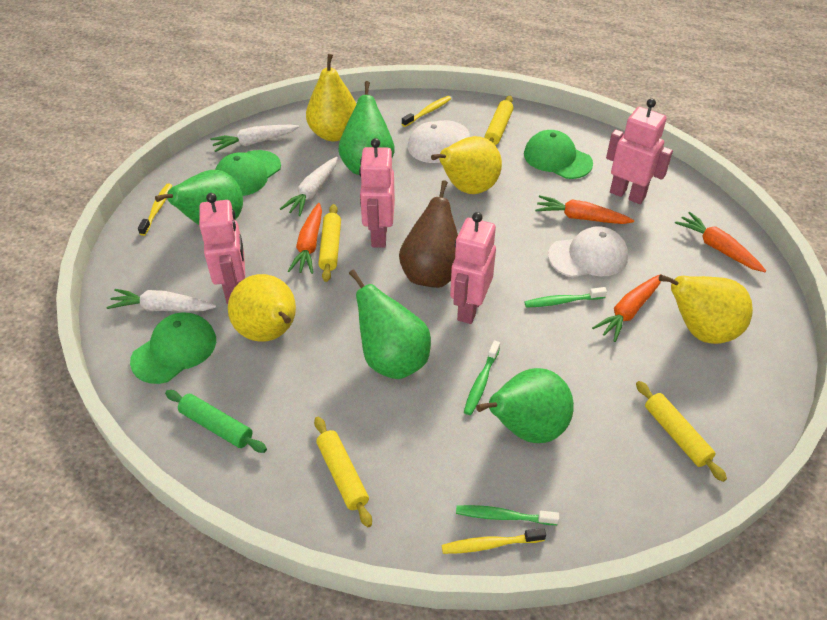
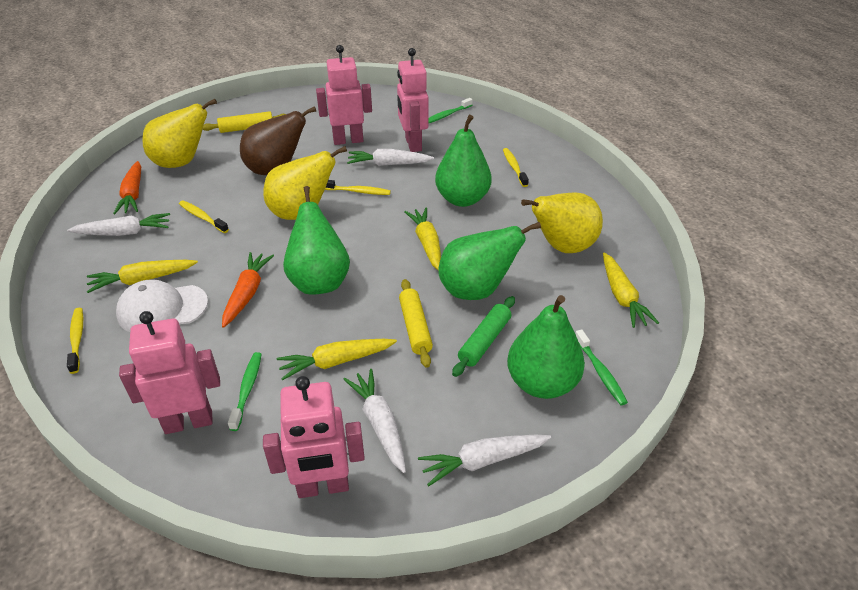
green cap: 3 -> 0
orange carrot: 4 -> 2
white cap: 2 -> 1
white carrot: 3 -> 4
yellow carrot: 0 -> 4
yellow pear: 4 -> 3
yellow rolling pin: 4 -> 2
yellow toothbrush: 3 -> 4

